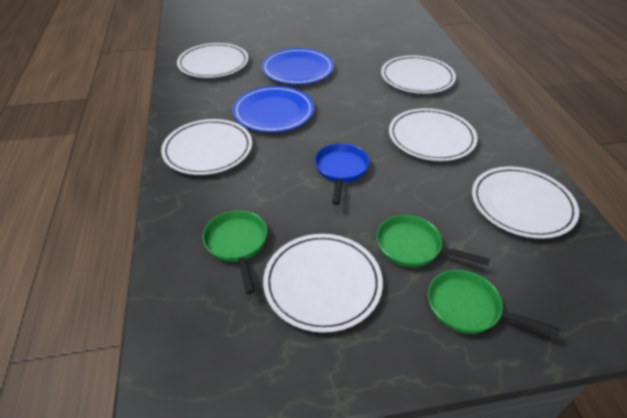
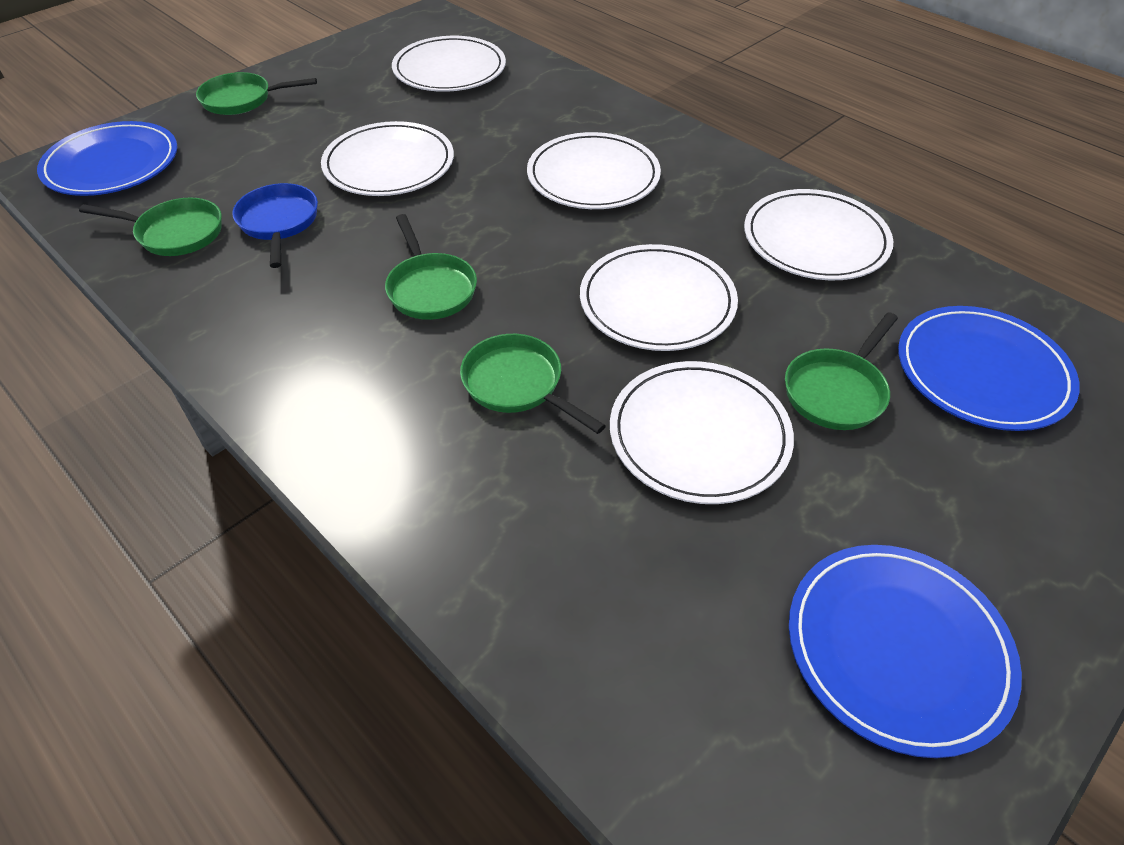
blue plate: 2 -> 3
green pan: 3 -> 5

